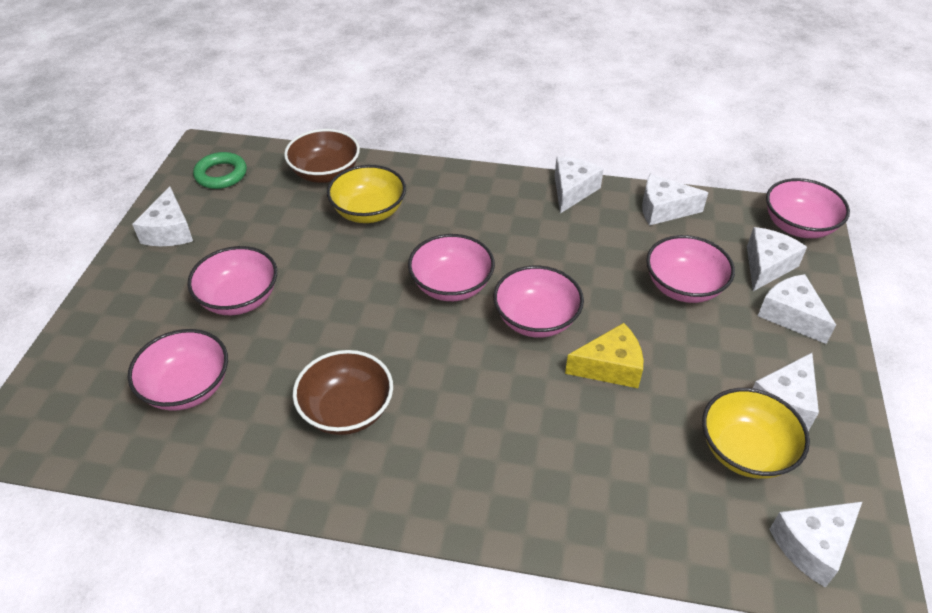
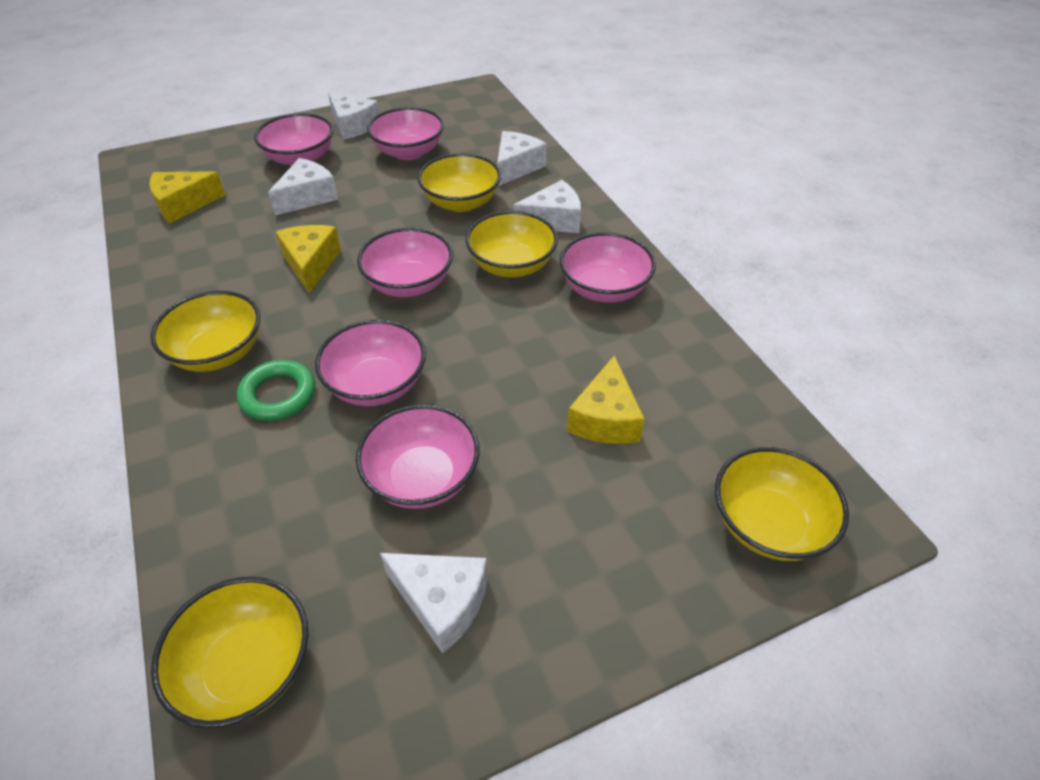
brown bowl: 2 -> 0
white cheese: 7 -> 5
yellow bowl: 2 -> 5
yellow cheese: 1 -> 3

